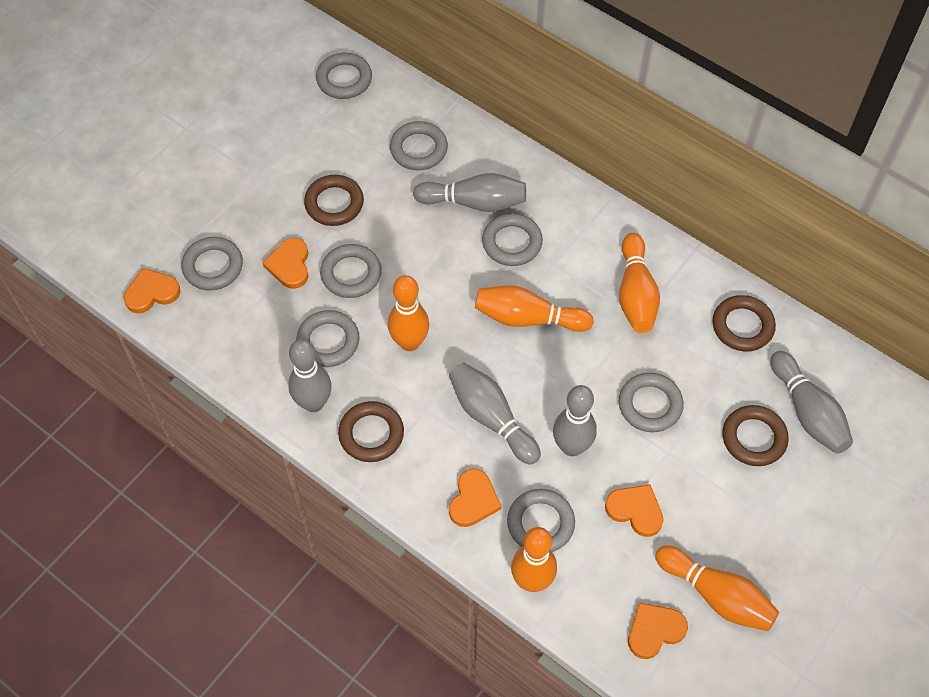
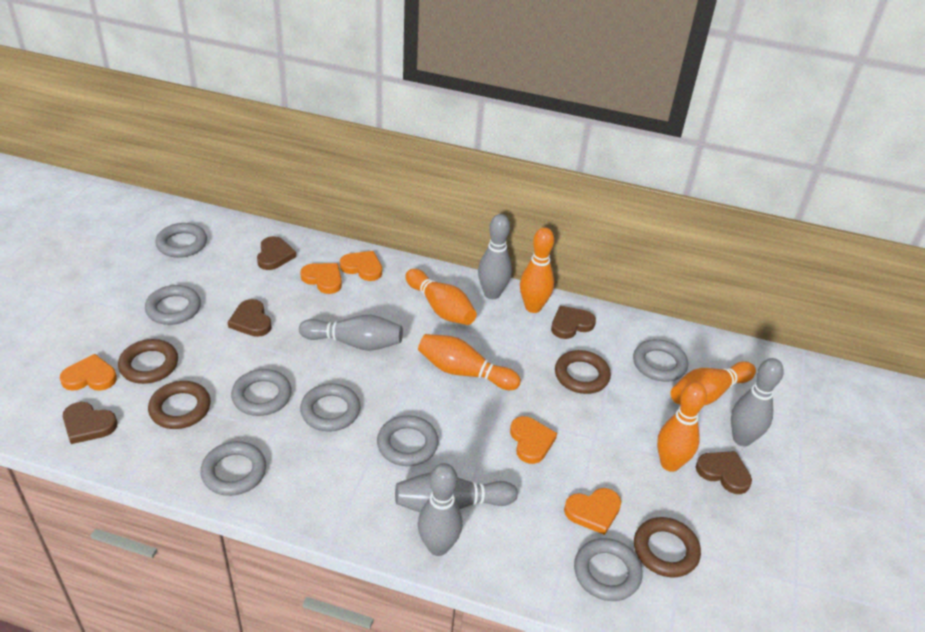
brown heart: 0 -> 5

